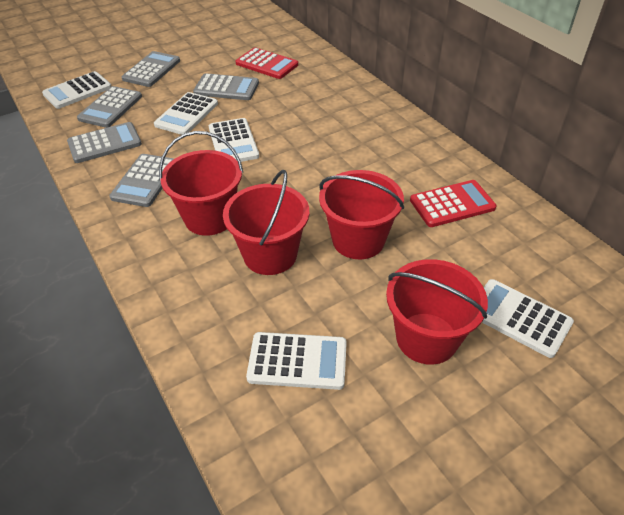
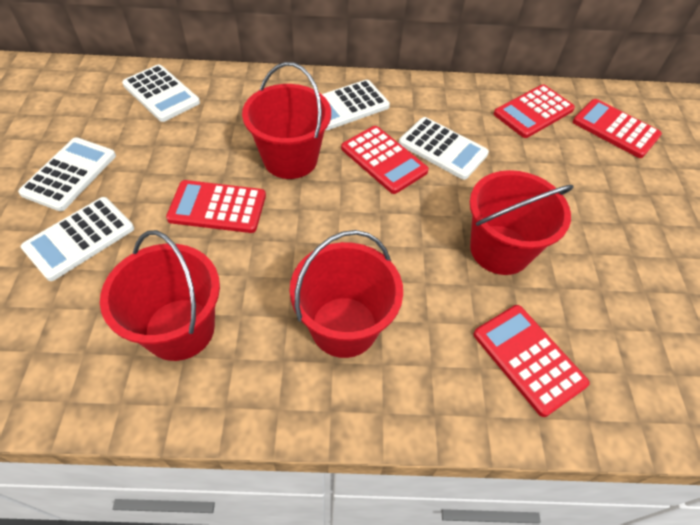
grey calculator: 5 -> 0
red calculator: 2 -> 5

